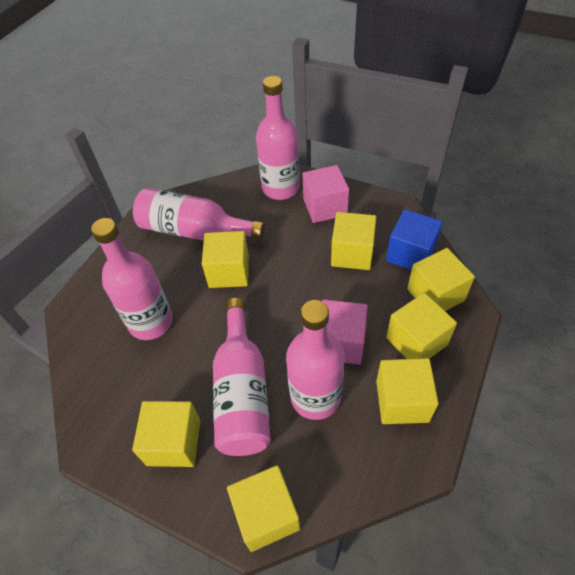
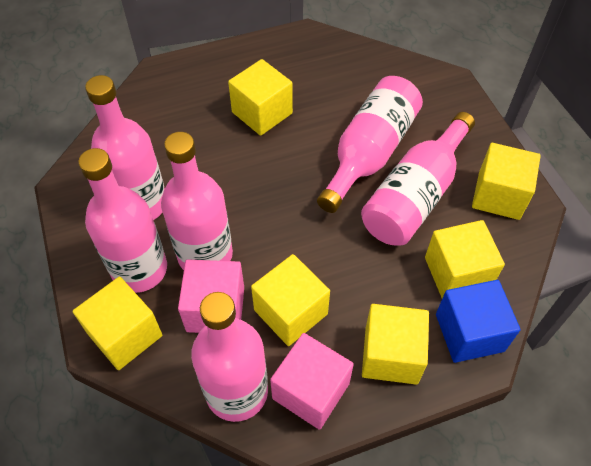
pink bottle: 5 -> 6
yellow cube: 7 -> 6

